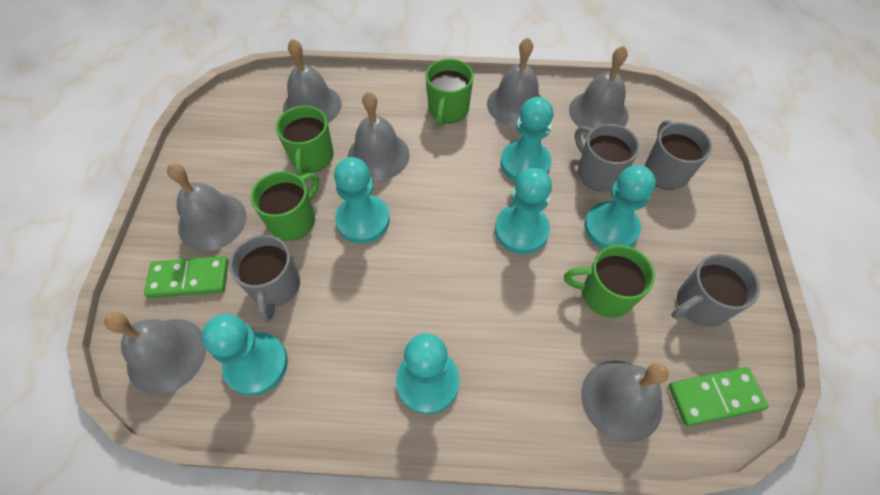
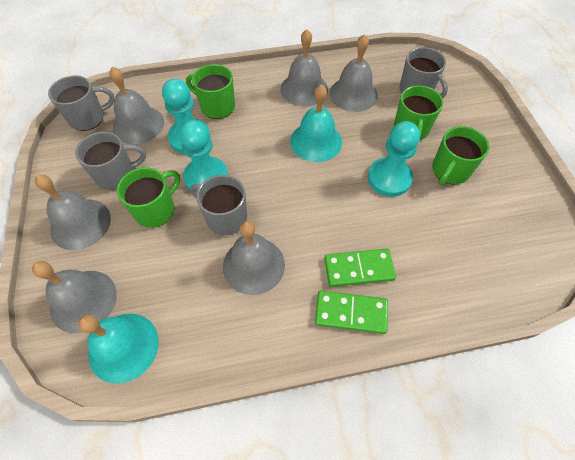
grey bell: 7 -> 6
turquoise bell: 0 -> 2
turquoise pawn: 6 -> 3

